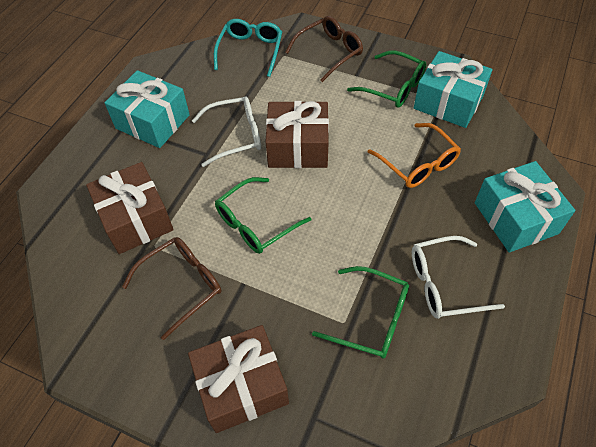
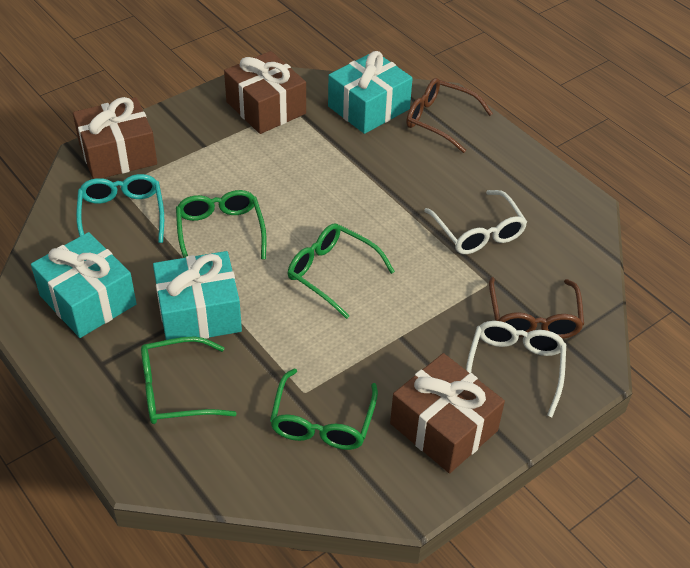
green glasses: 3 -> 4
orange glasses: 1 -> 0

